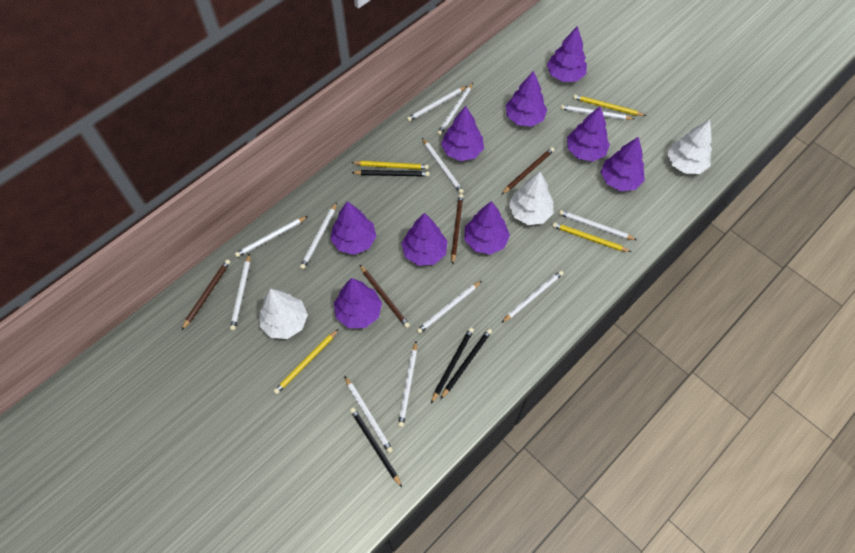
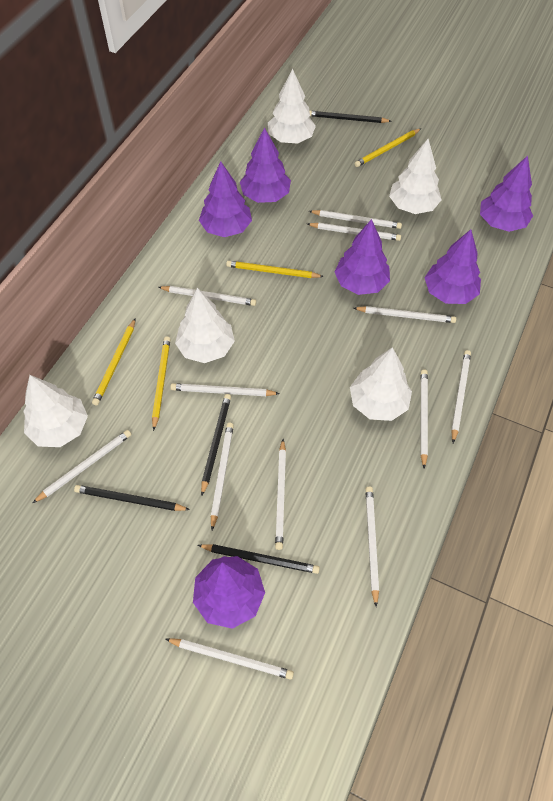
brown pencil: 4 -> 0
purple tree: 9 -> 6
white tree: 3 -> 5

